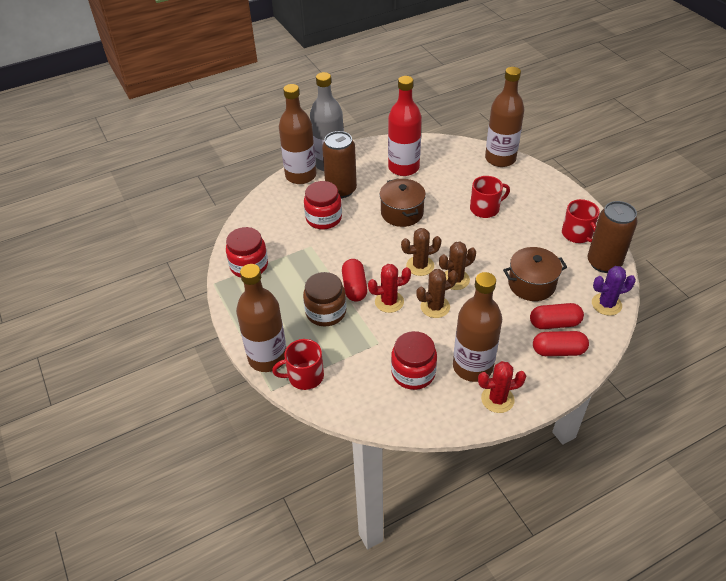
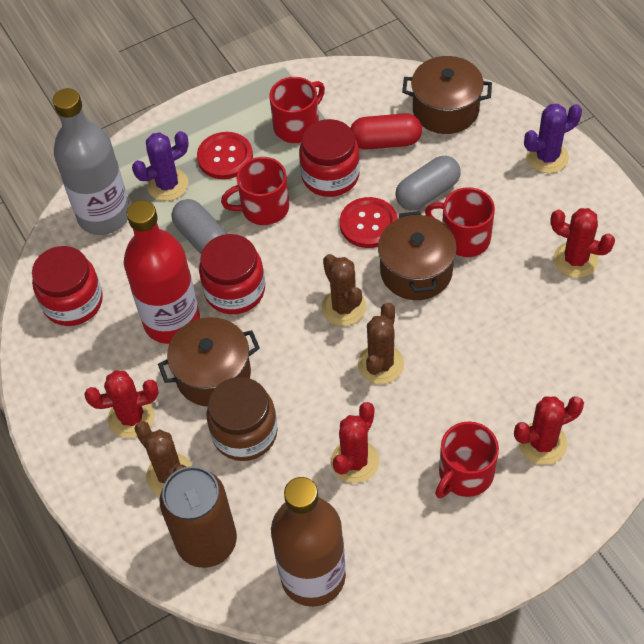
brown bottle: 4 -> 1
brown can: 2 -> 1
brown pot: 2 -> 3
grey capsule: 0 -> 2
purple cactus: 1 -> 2
red button: 0 -> 2
red cactus: 2 -> 4
red capsule: 3 -> 1
red mug: 3 -> 4

